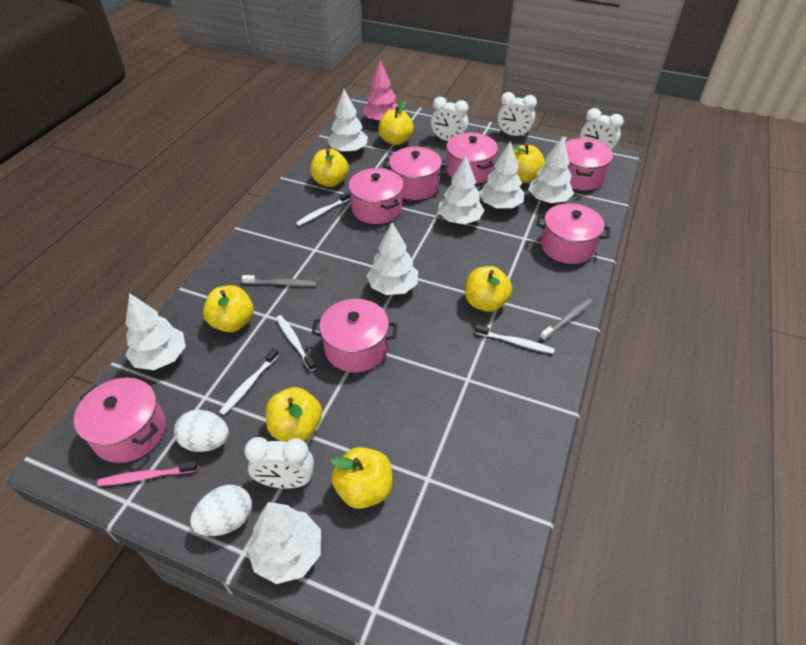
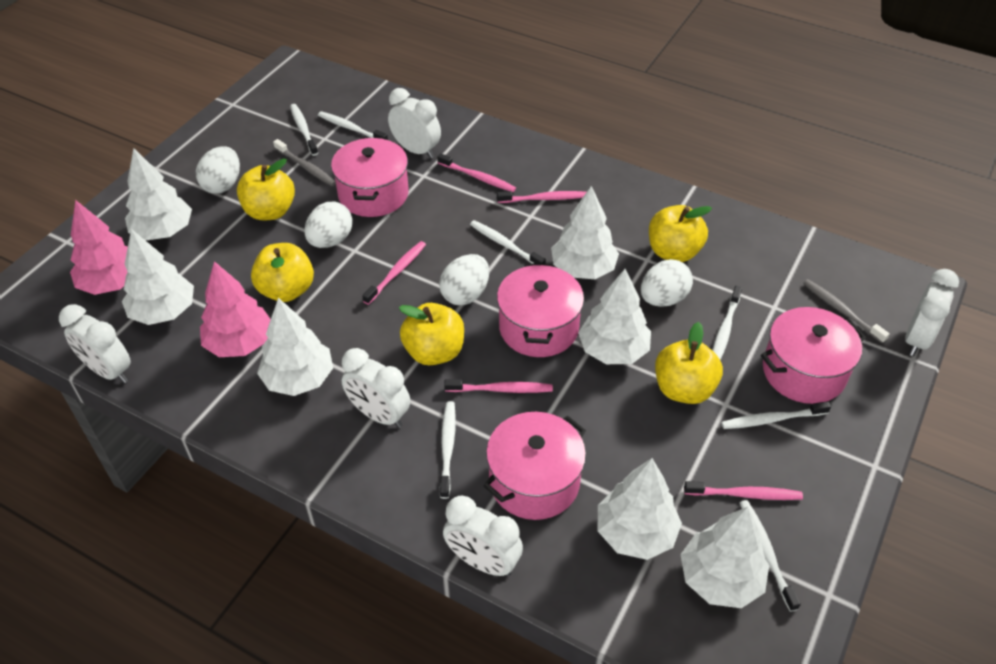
pink pot: 7 -> 4
pink toothbrush: 1 -> 5
pink tree: 1 -> 2
white clock: 4 -> 5
white egg: 2 -> 4
white toothbrush: 4 -> 7
yellow apple: 7 -> 5

